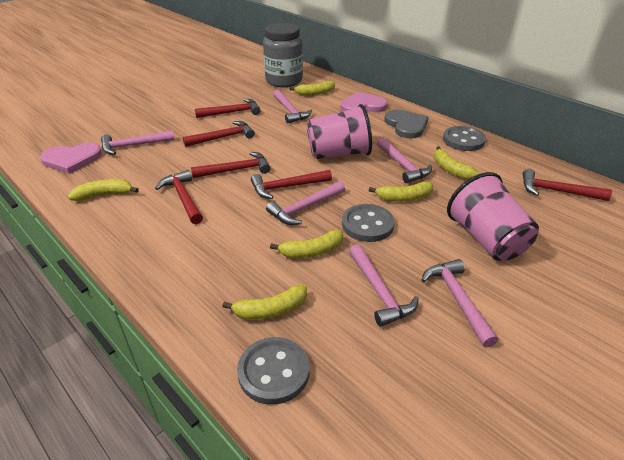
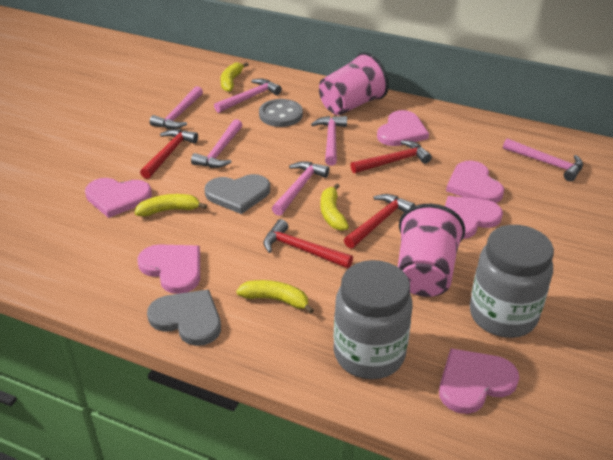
grey button: 3 -> 1
grey heart: 1 -> 2
grey jar: 1 -> 2
pink heart: 2 -> 6
red hammer: 6 -> 4
yellow banana: 6 -> 4

